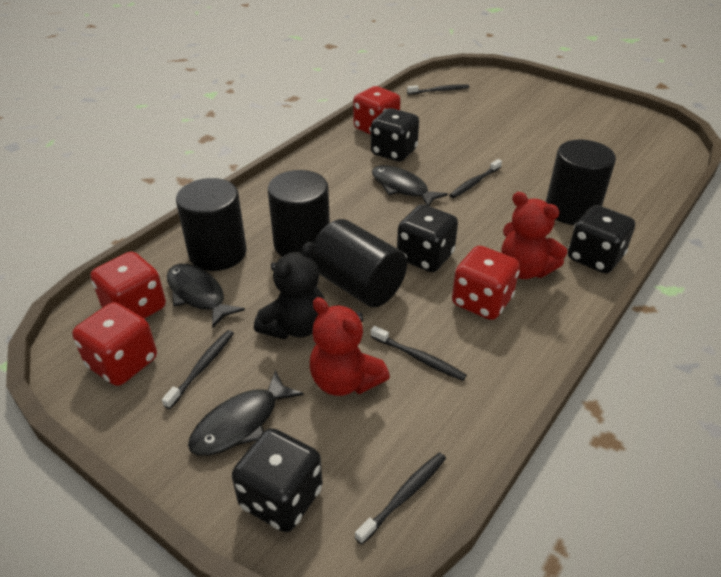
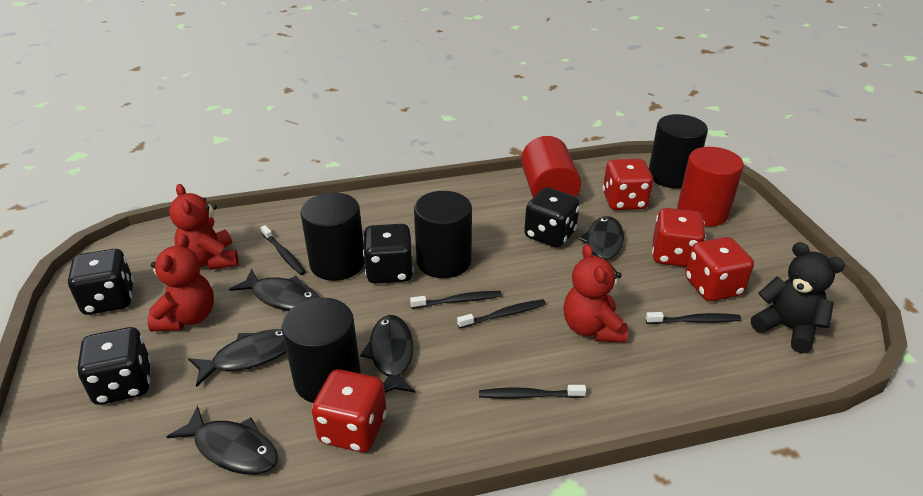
black fish: 3 -> 5
red cylinder: 0 -> 2
red teddy bear: 2 -> 3

